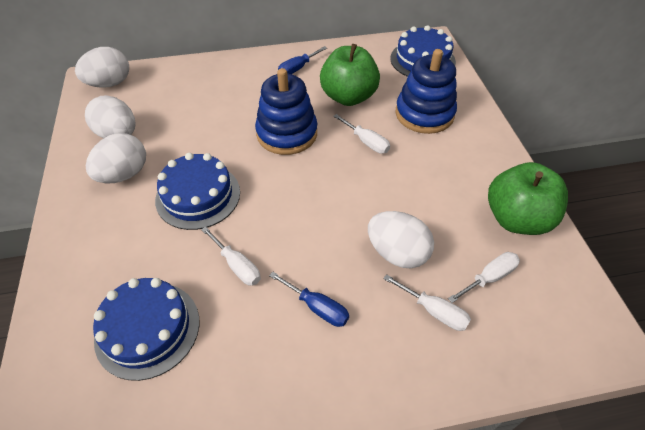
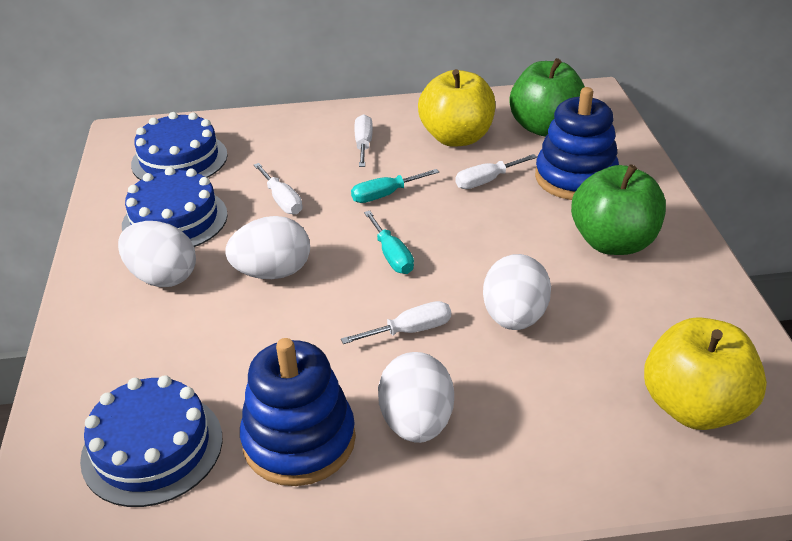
blue screwdriver: 2 -> 0
turquoise screwdriver: 0 -> 2
yellow apple: 0 -> 2

